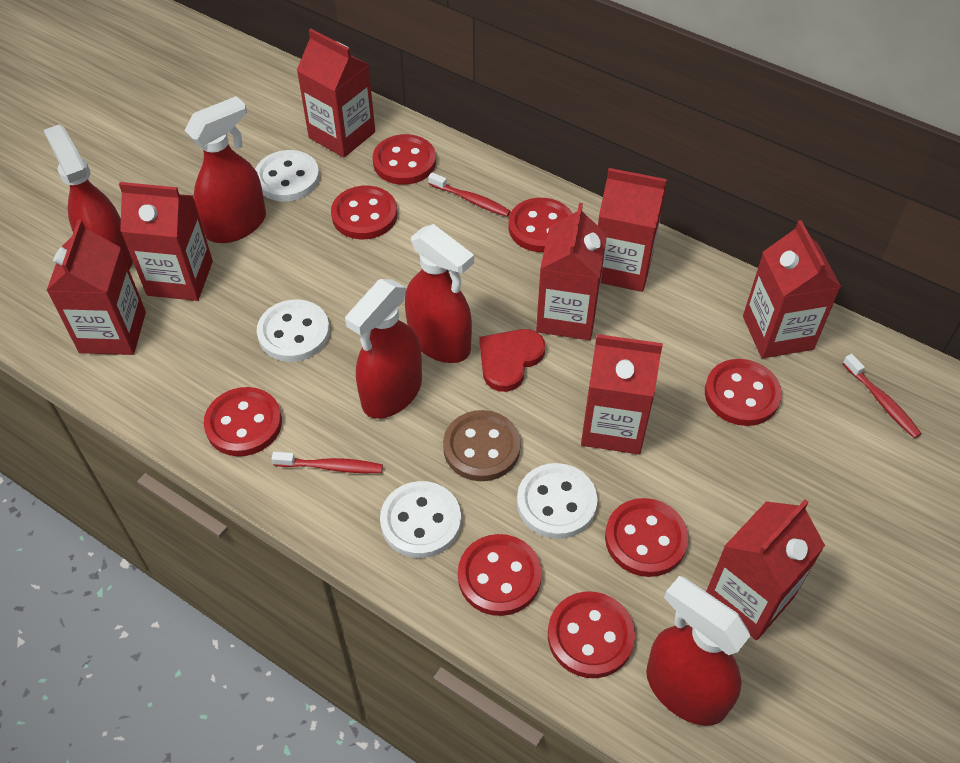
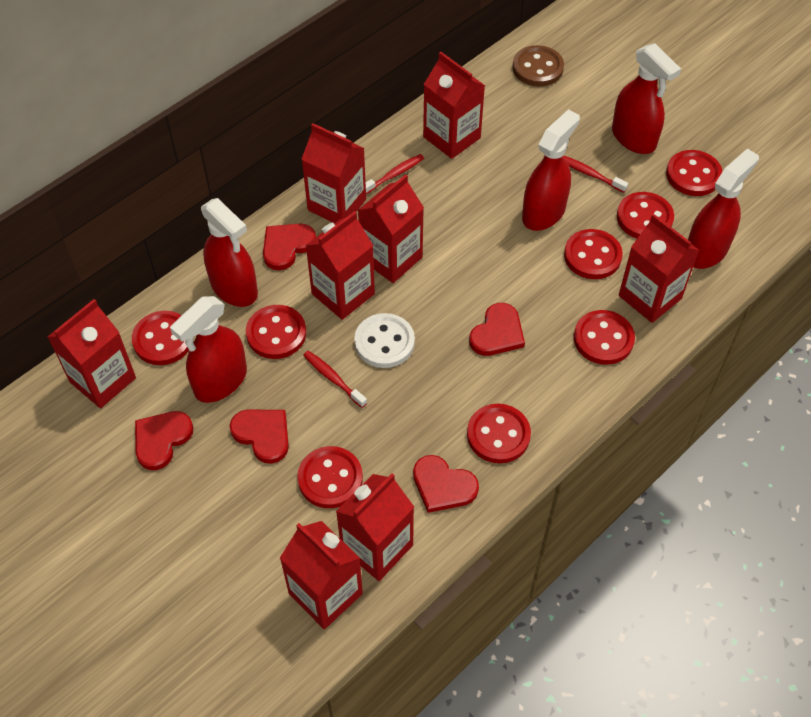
red heart: 1 -> 5
white button: 4 -> 1

